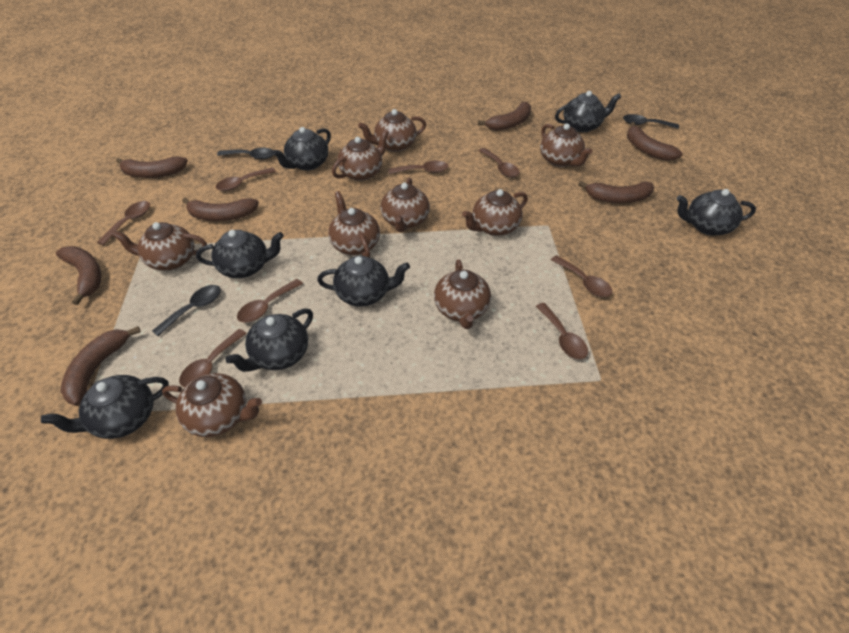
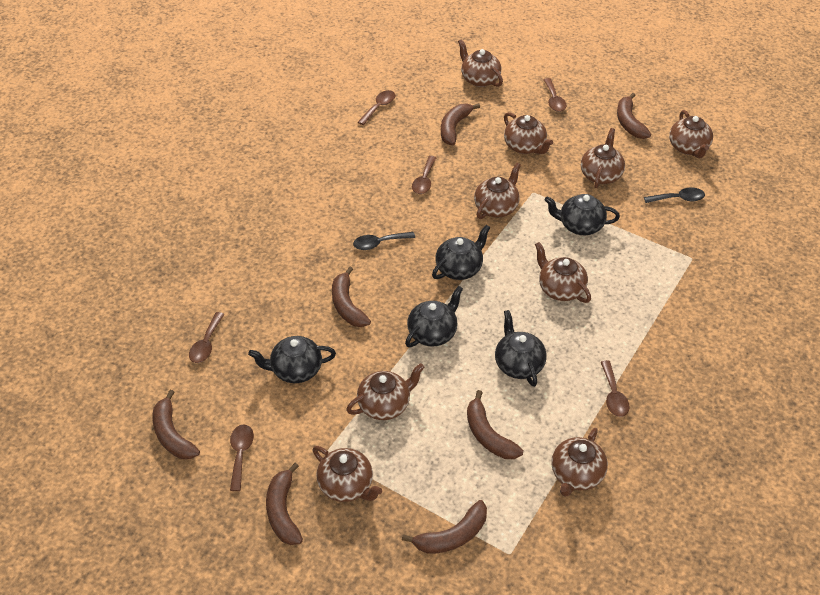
black spoon: 3 -> 2
black teapot: 7 -> 5
brown spoon: 8 -> 6

